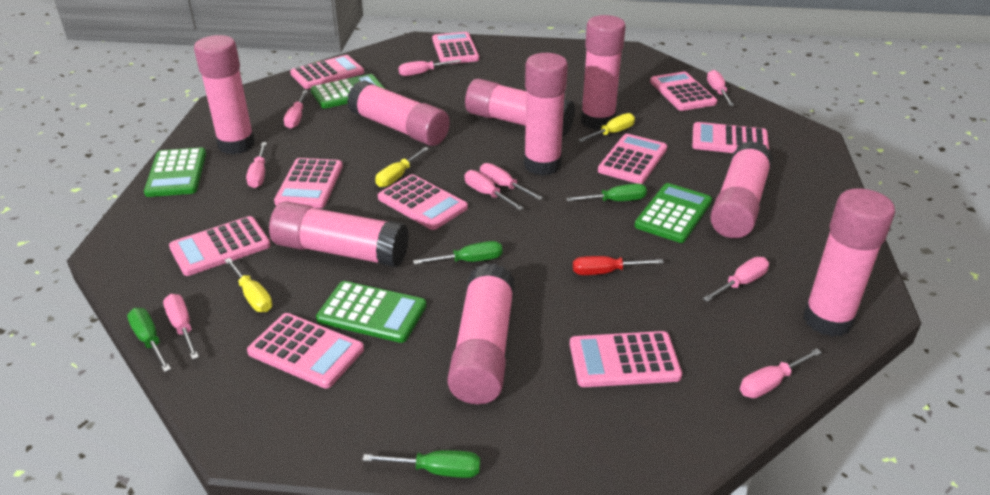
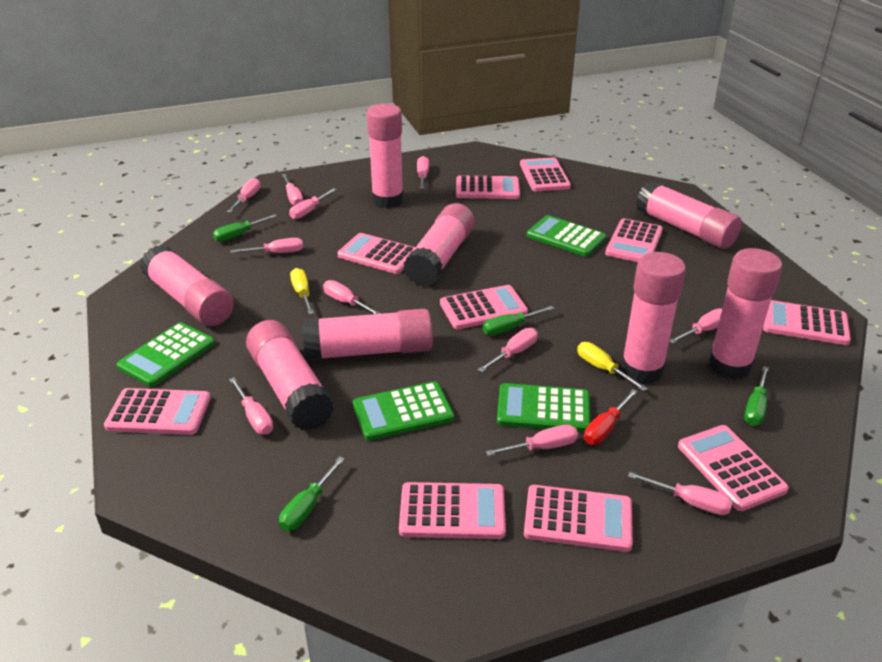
pink glue stick: 9 -> 8
pink screwdriver: 9 -> 11
yellow screwdriver: 3 -> 2

